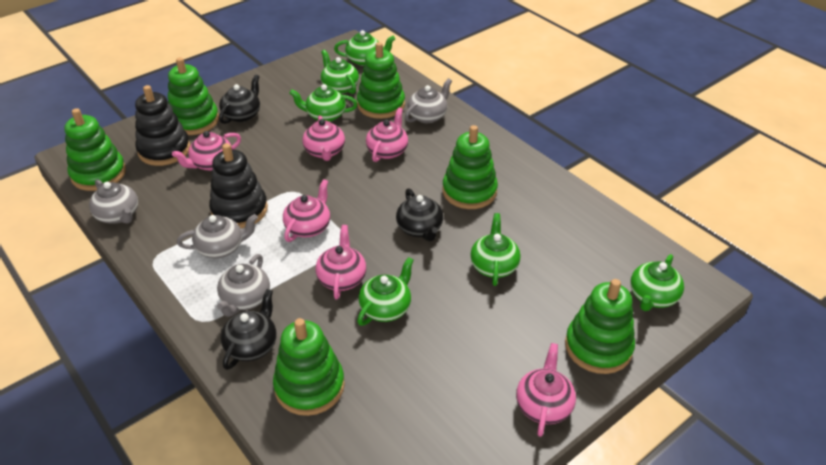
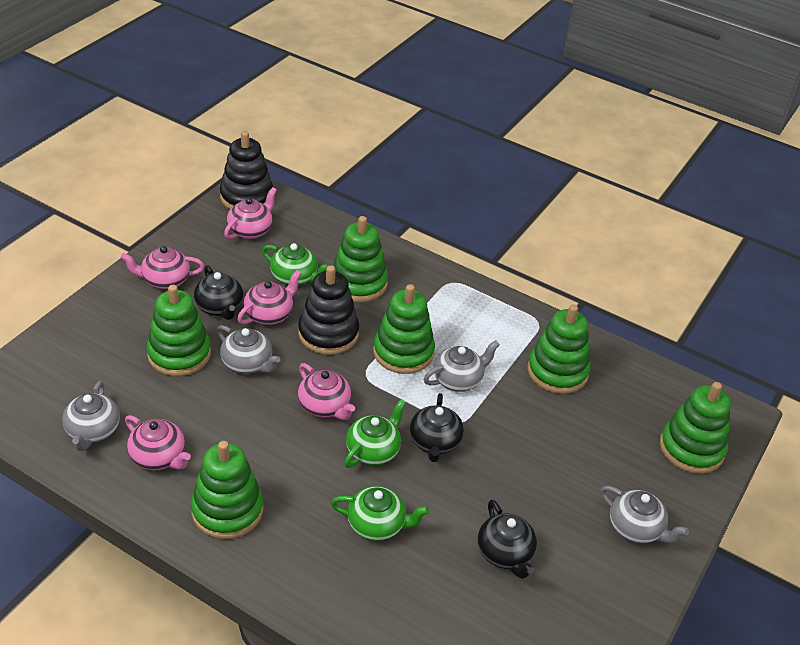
green teapot: 6 -> 3
pink teapot: 6 -> 5

